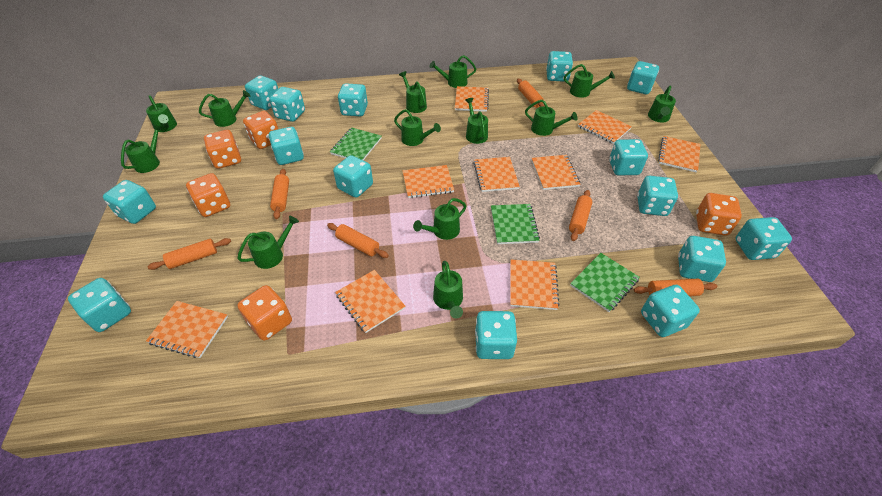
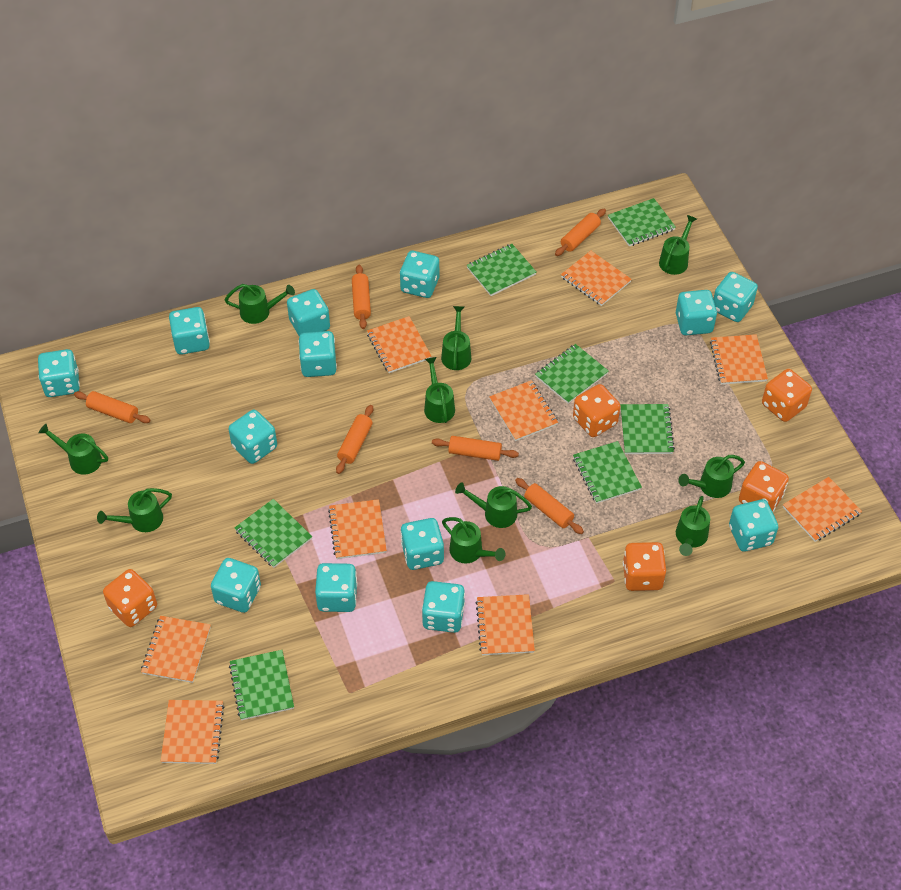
green notebook: 3 -> 7
green watering can: 13 -> 10
turquoise dice: 15 -> 13

